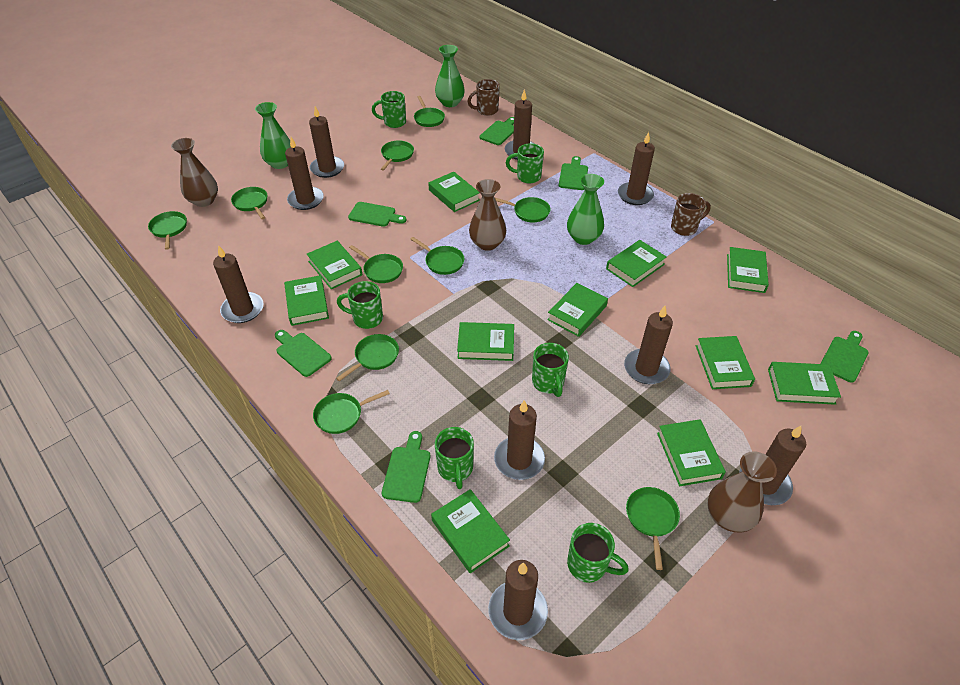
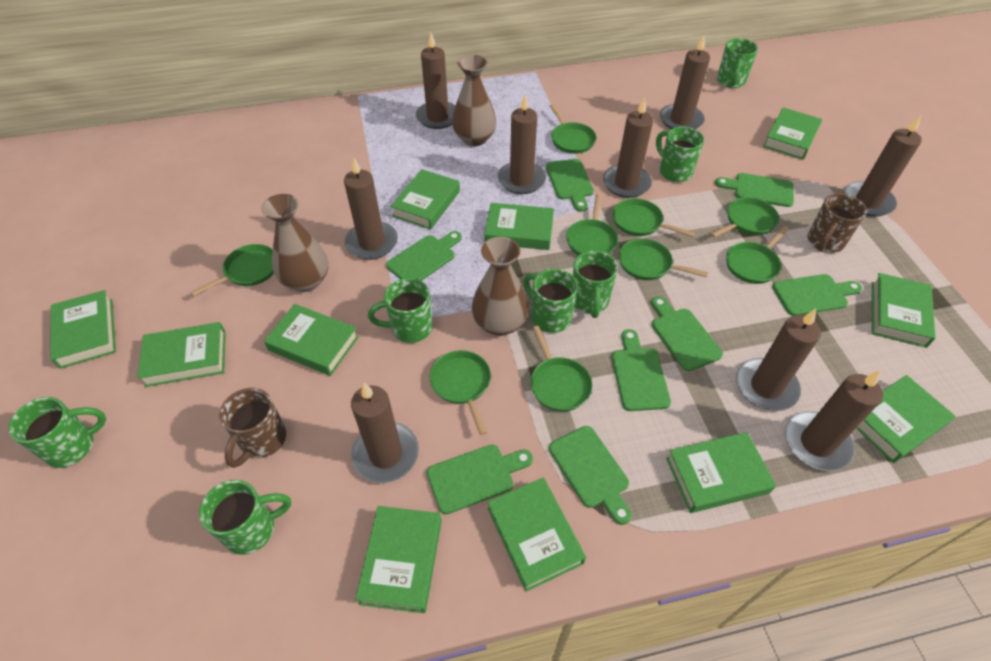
green cutting board: 6 -> 8
green mug: 6 -> 7
green pan: 10 -> 9
green vase: 3 -> 0

